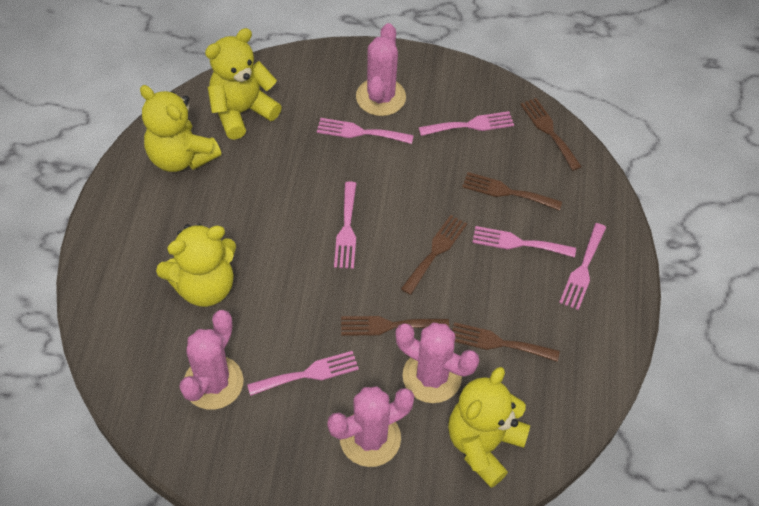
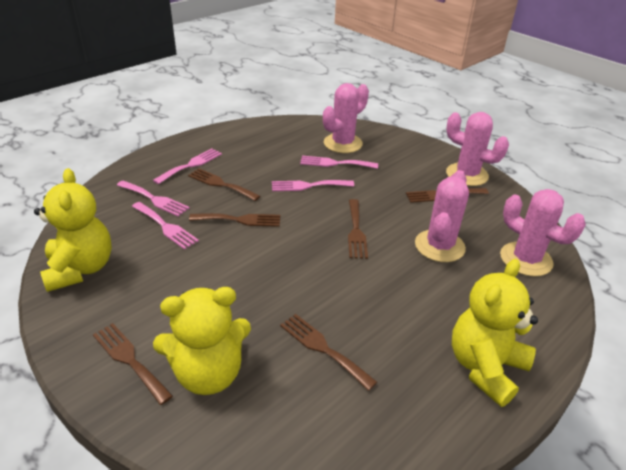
brown fork: 5 -> 6
pink fork: 6 -> 5
yellow teddy bear: 4 -> 3

